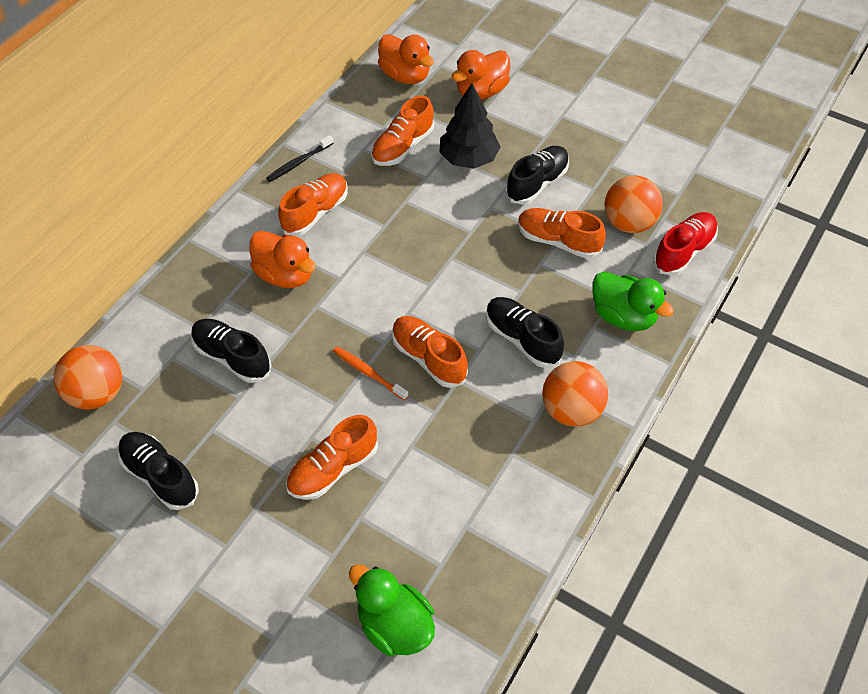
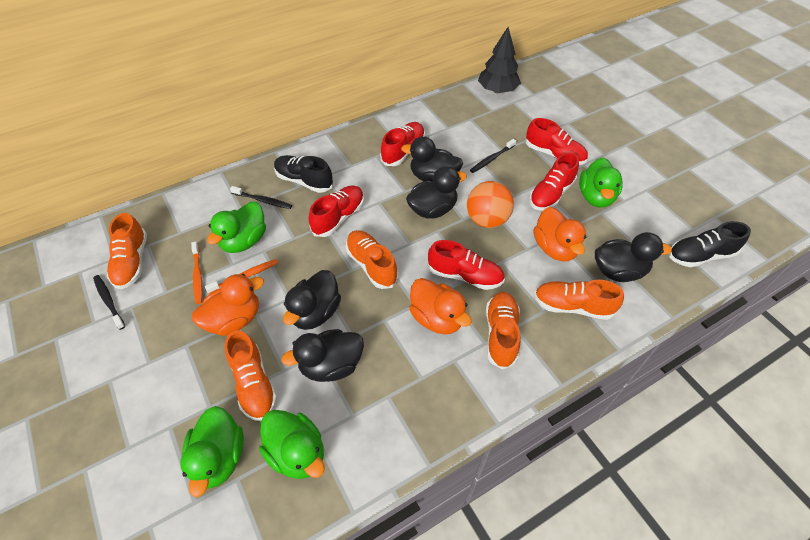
black duck: 0 -> 5
black shoe: 4 -> 2
black toothbrush: 1 -> 3
green duck: 2 -> 4
orange ball: 3 -> 1
orange toothbrush: 1 -> 2
red shoe: 1 -> 5

